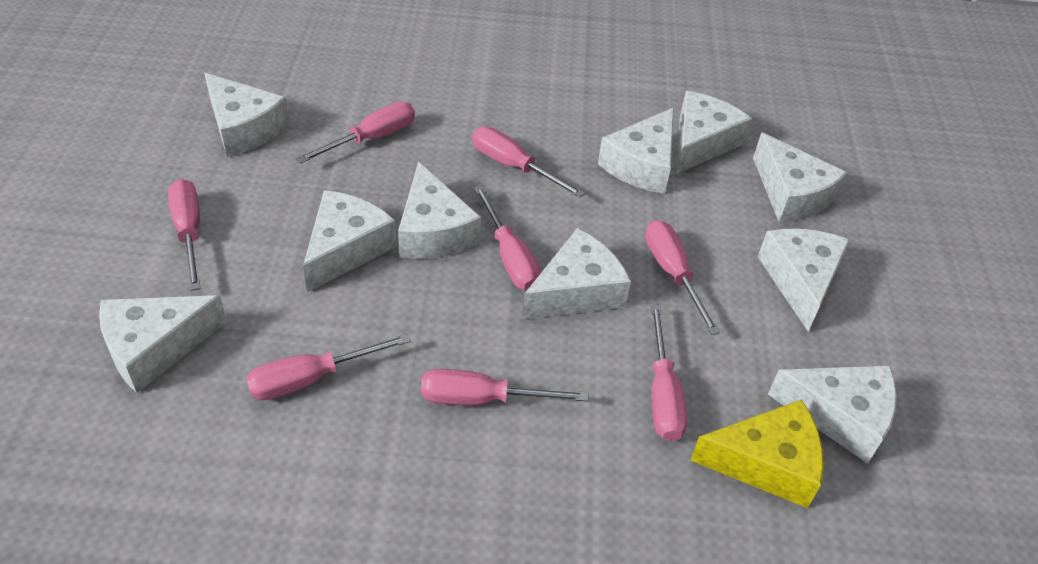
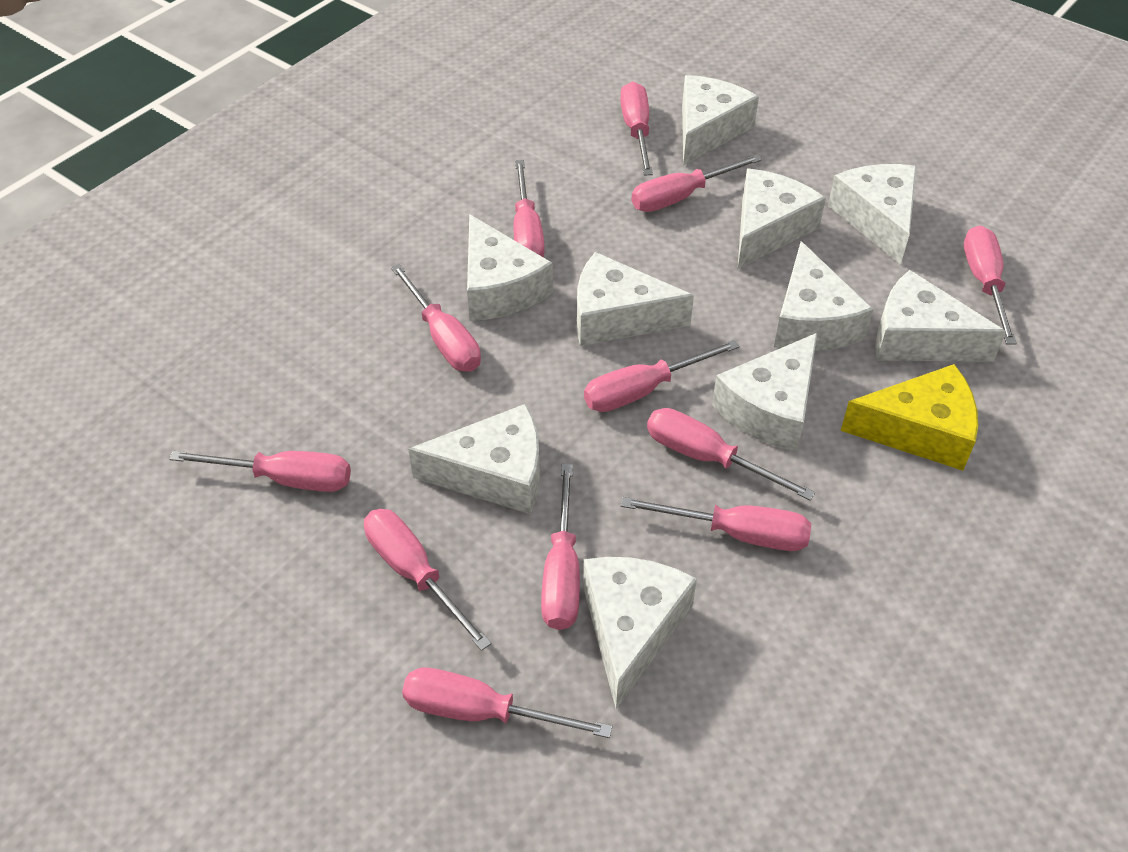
pink screwdriver: 8 -> 12

